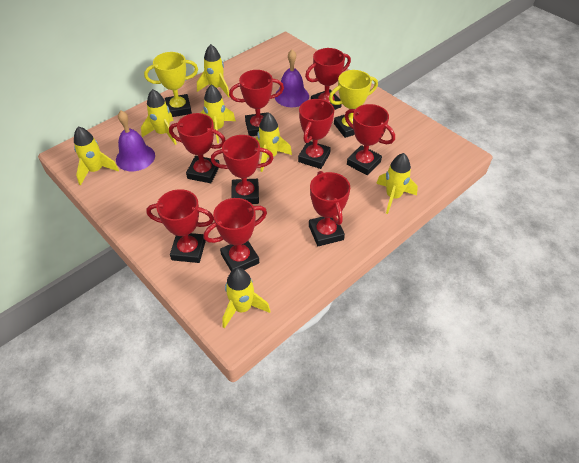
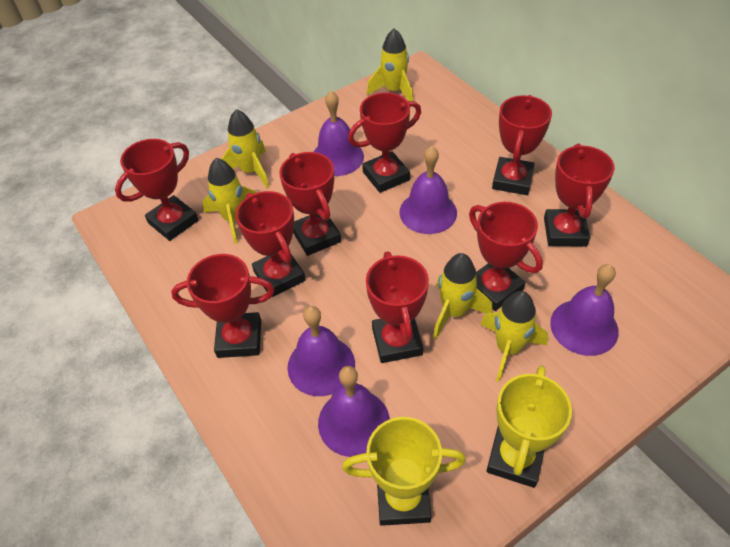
purple bell: 2 -> 5
yellow rocket: 7 -> 5

